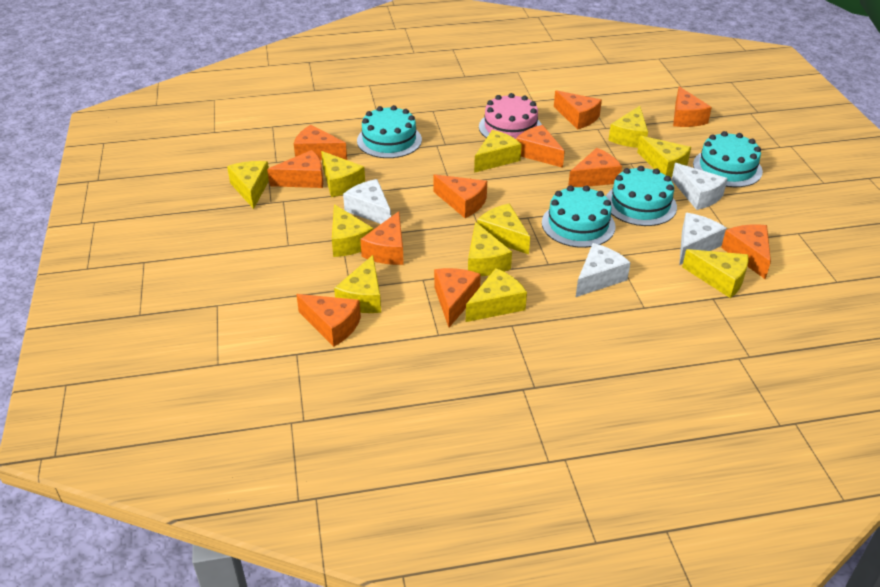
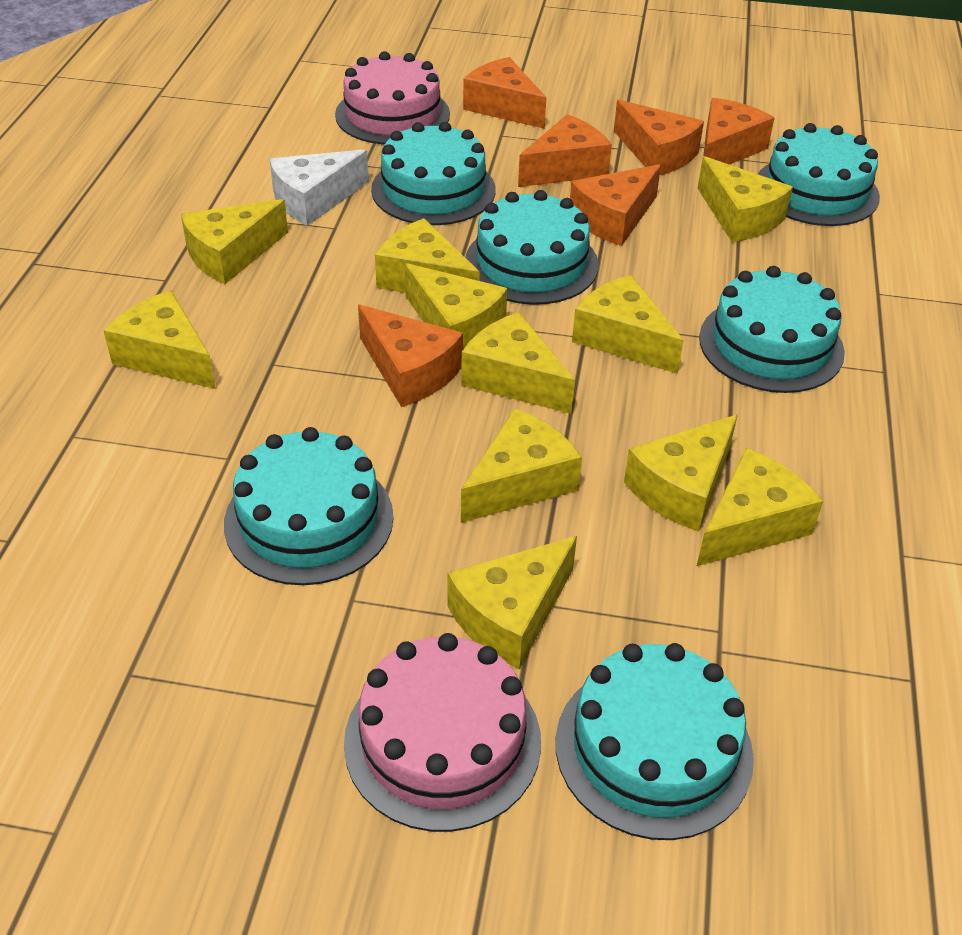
orange cheese: 11 -> 6
pink cake: 1 -> 2
turquoise cake: 4 -> 6
white cheese: 4 -> 1

